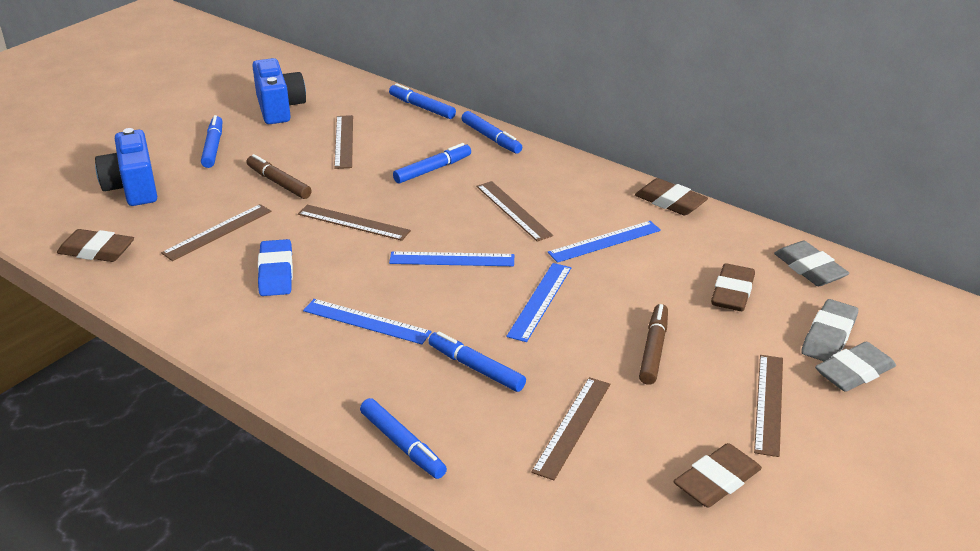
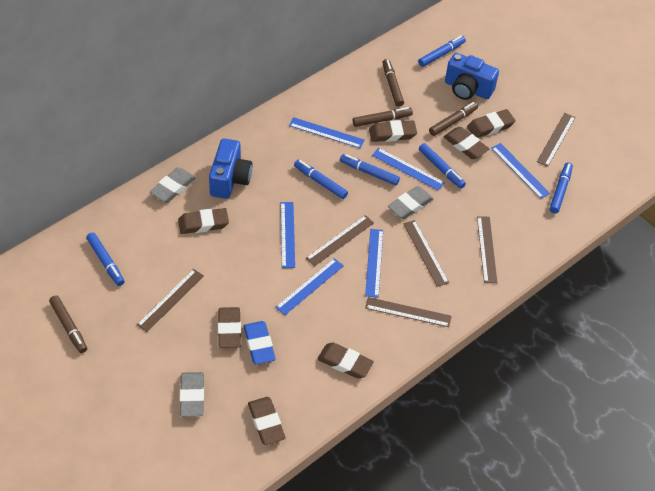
blue ruler: 4 -> 6
brown eraser: 4 -> 7
brown marker: 2 -> 4

